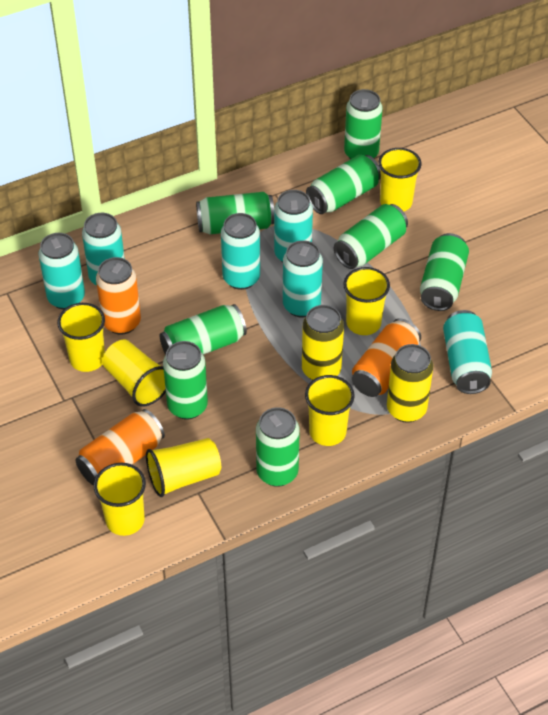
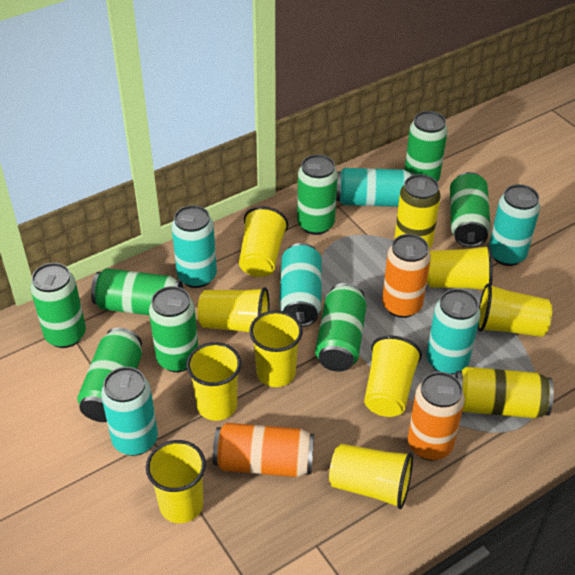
yellow cup: 7 -> 9

